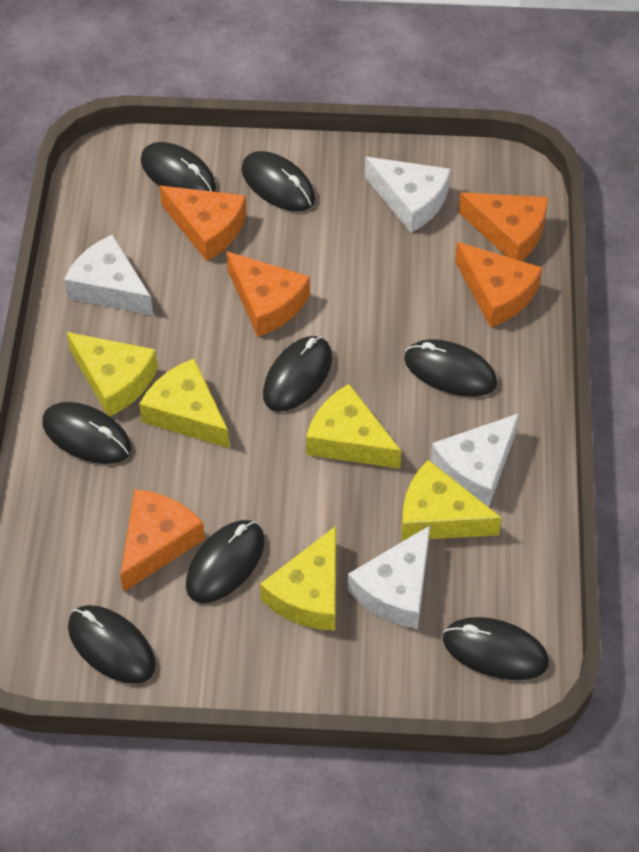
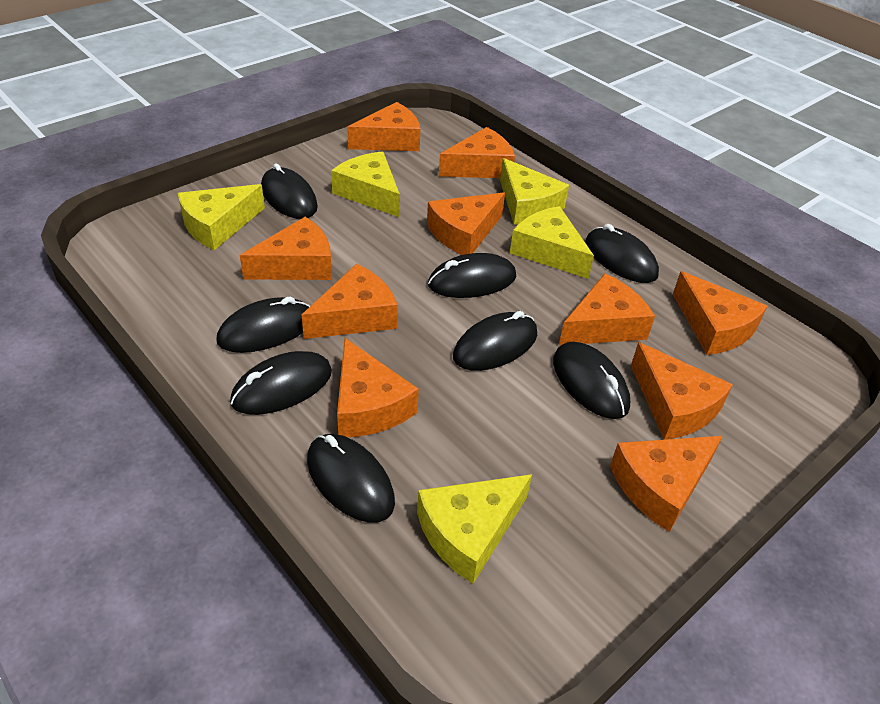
orange cheese: 5 -> 10
white cheese: 4 -> 0

